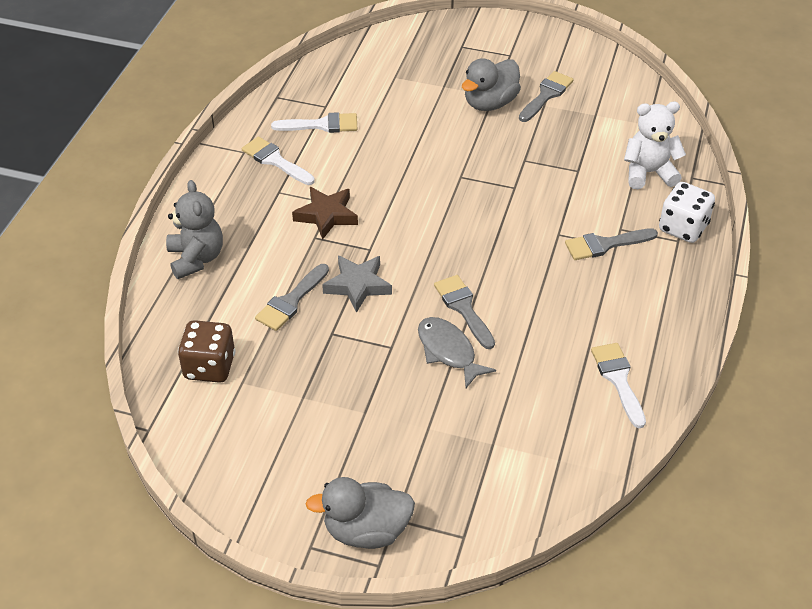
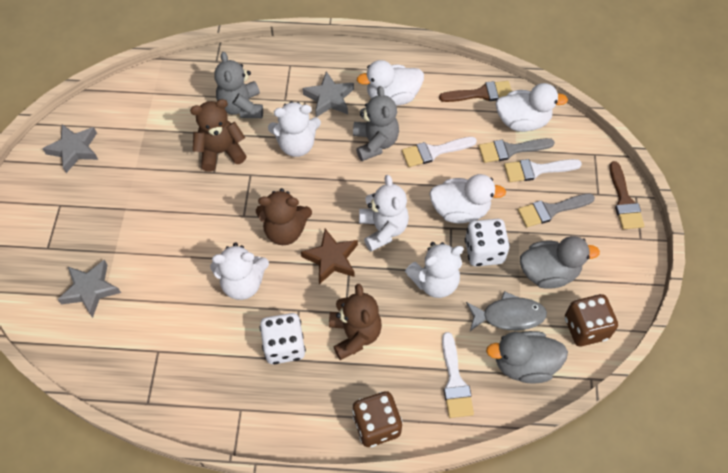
brown brush: 0 -> 2
brown dice: 1 -> 2
brown teddy bear: 0 -> 3
grey brush: 4 -> 2
grey star: 1 -> 3
grey teddy bear: 1 -> 2
white dice: 1 -> 2
white duck: 0 -> 3
white teddy bear: 1 -> 4

